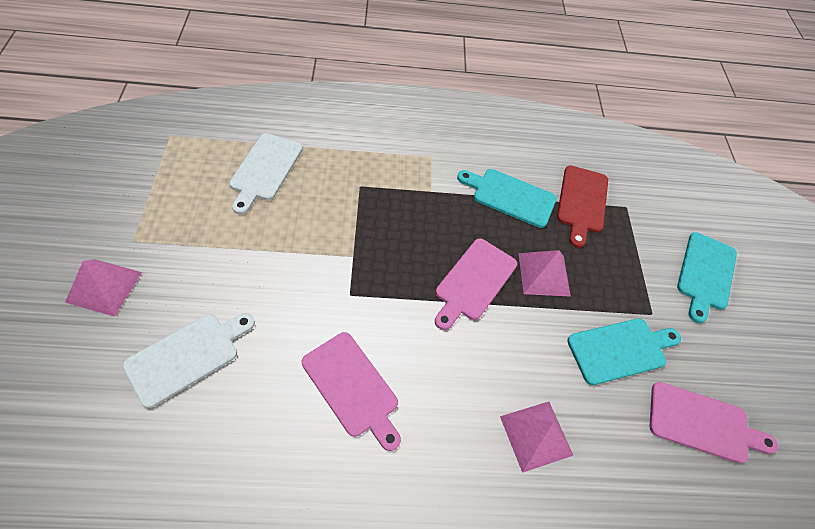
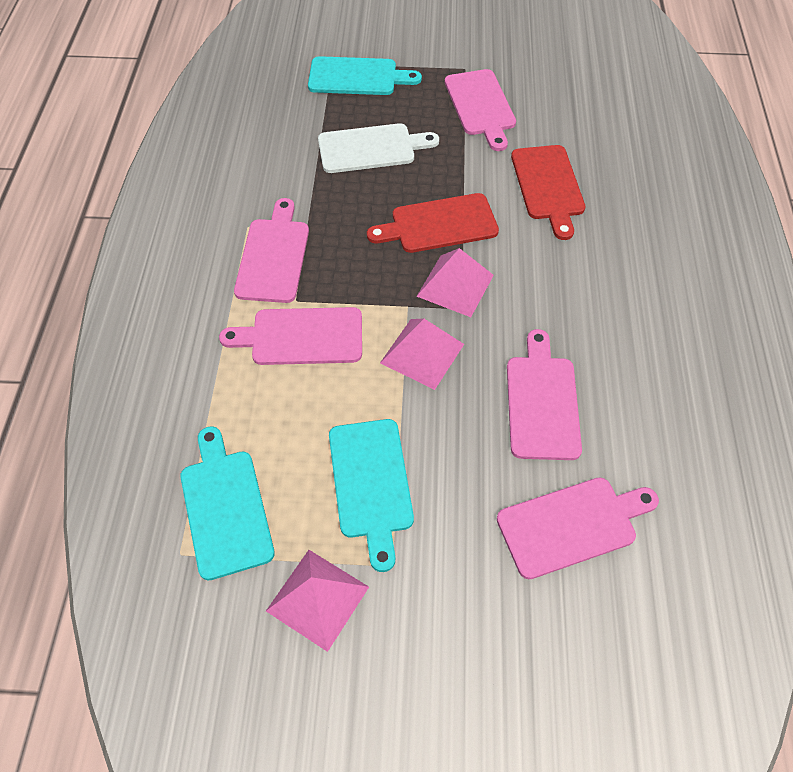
pink cutting board: 3 -> 5
red cutting board: 1 -> 2
white cutting board: 2 -> 1

